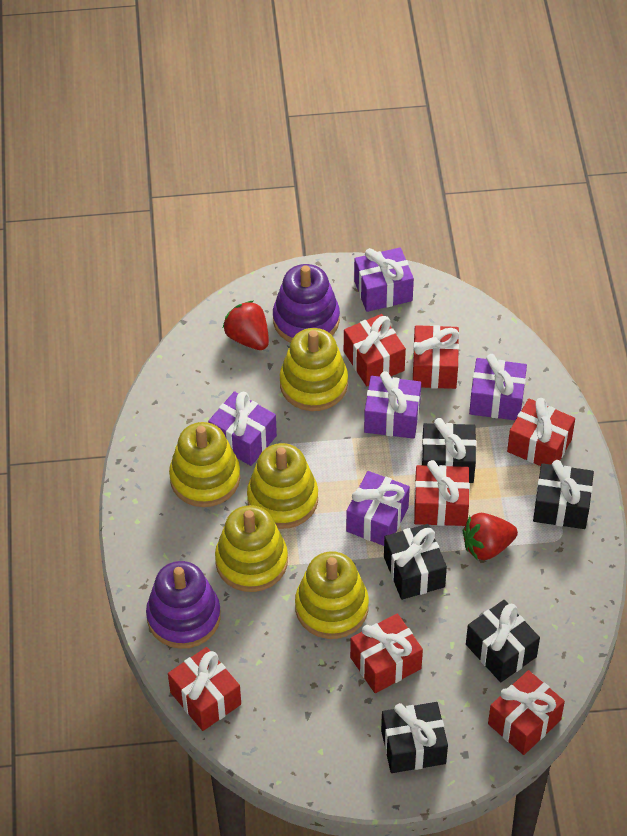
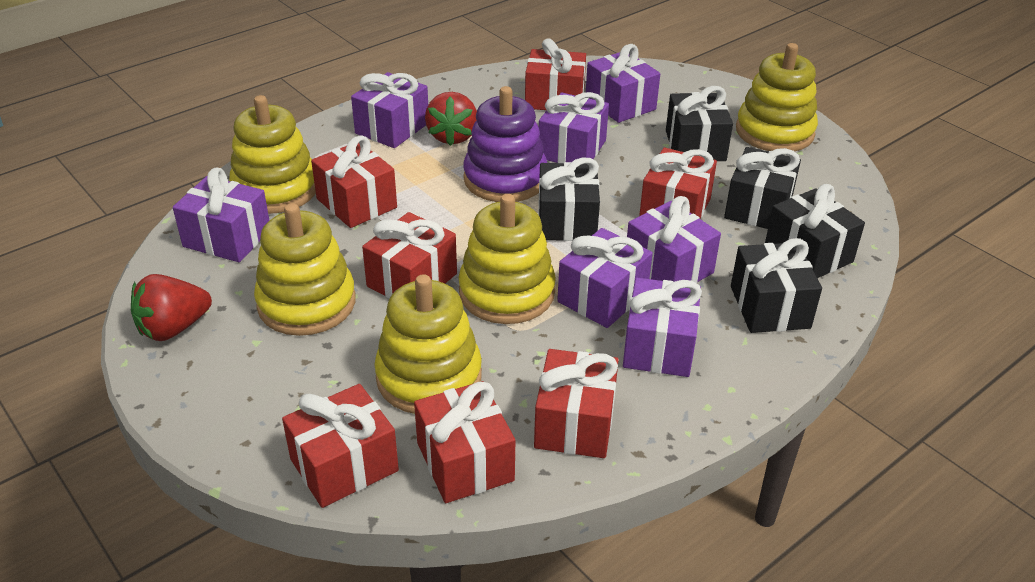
purple gift: 5 -> 7
purple stacking toy: 2 -> 1

